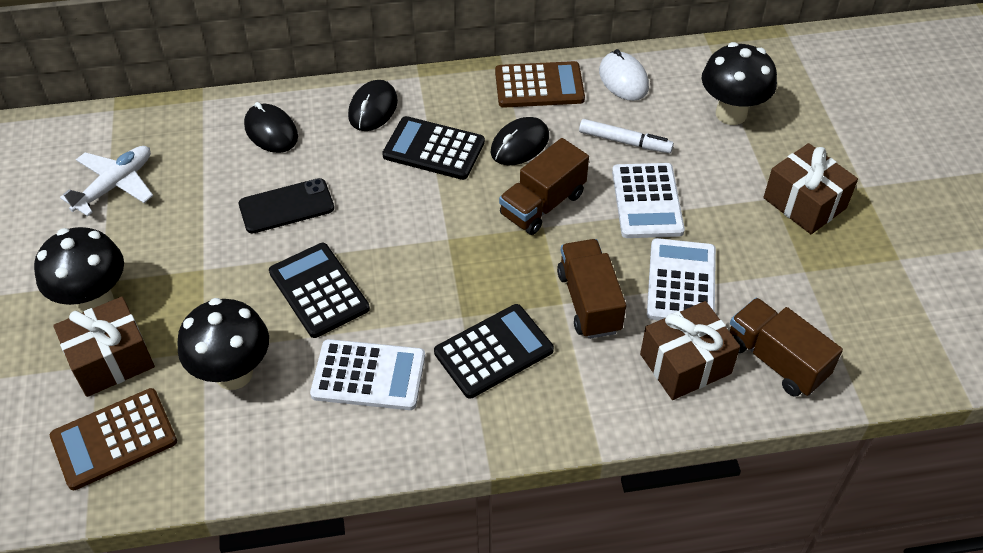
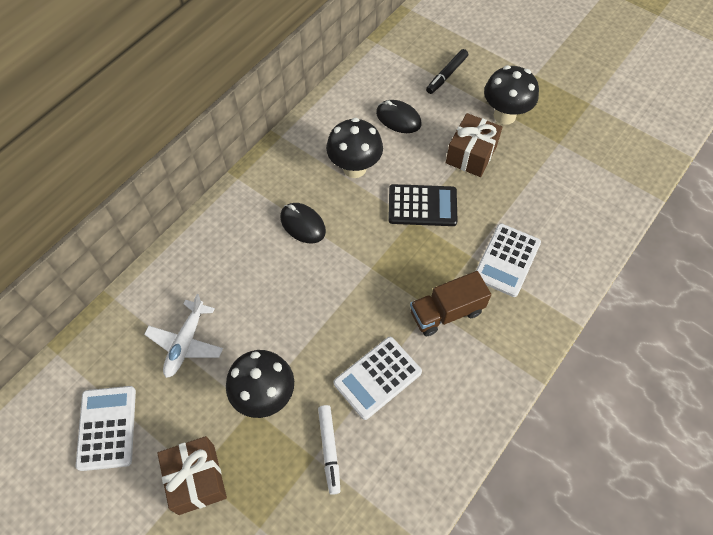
black calculator: 3 -> 1
black marker: 0 -> 1
black mouse: 3 -> 2
black phone: 1 -> 0
brown calculator: 2 -> 0
brown gift: 3 -> 2
brown truck: 3 -> 1
white mouse: 1 -> 0

